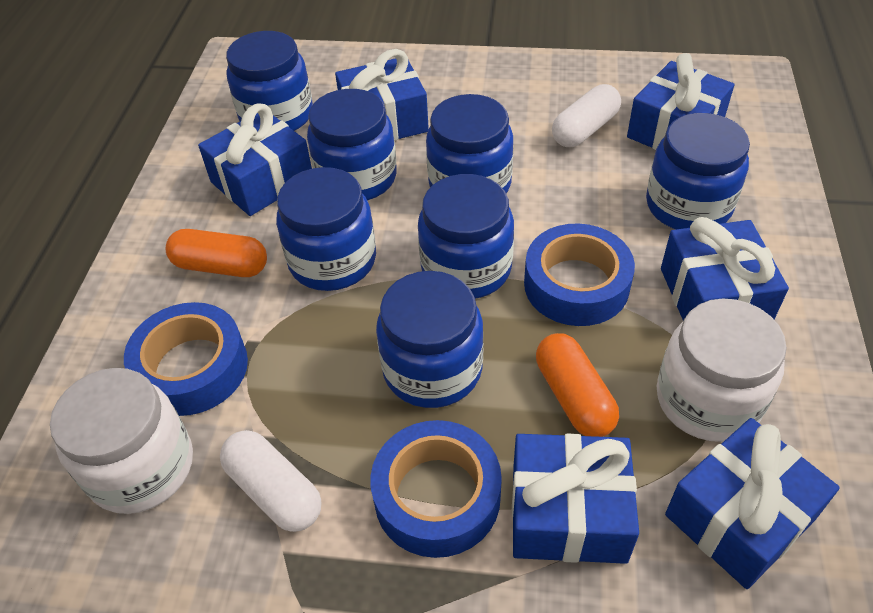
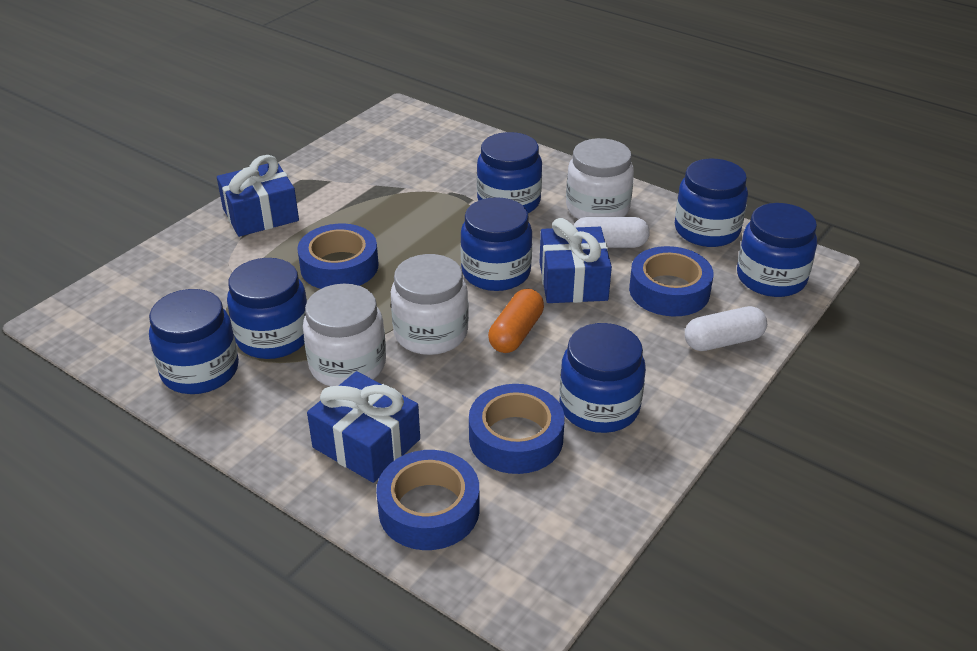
blue gift: 6 -> 3
blue tape: 3 -> 4
orange capsule: 2 -> 1
white jar: 2 -> 3

